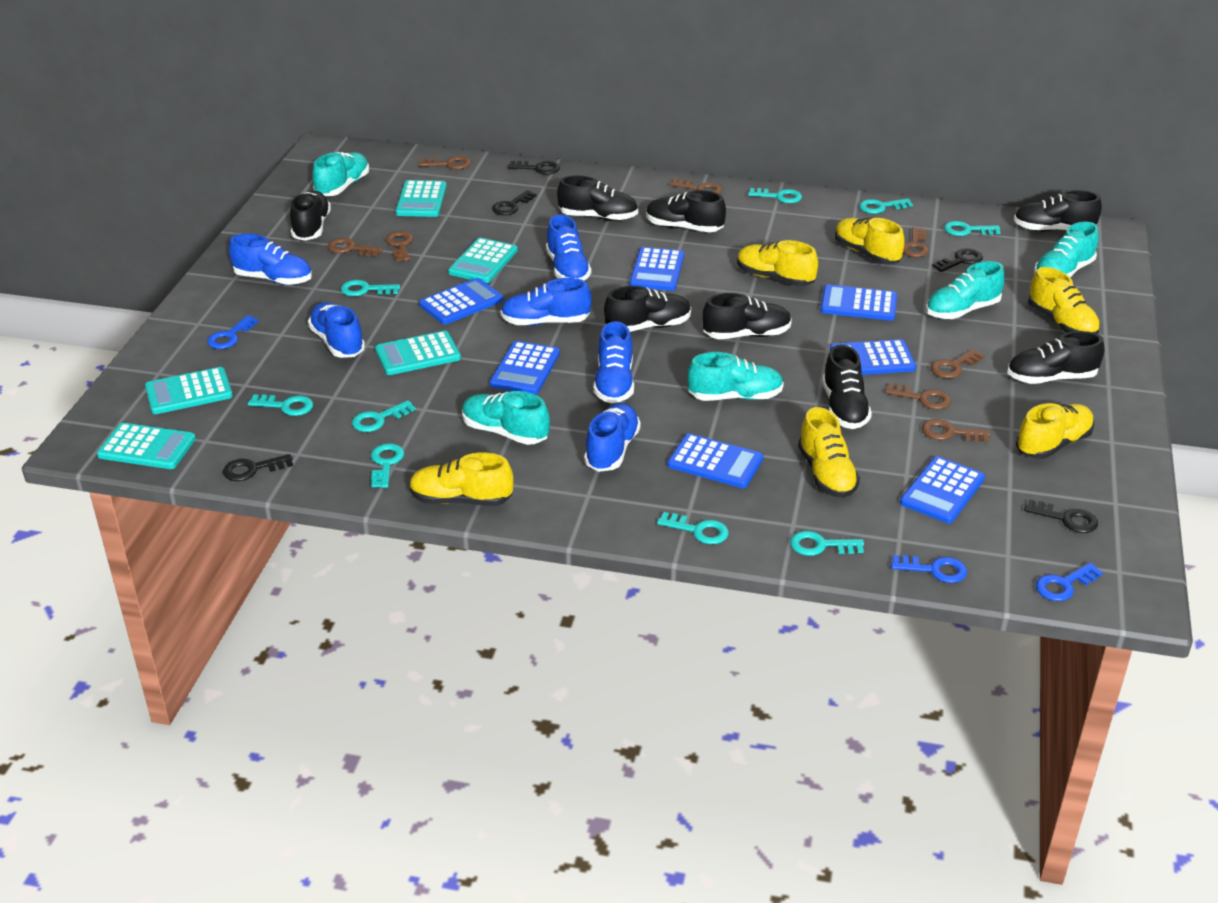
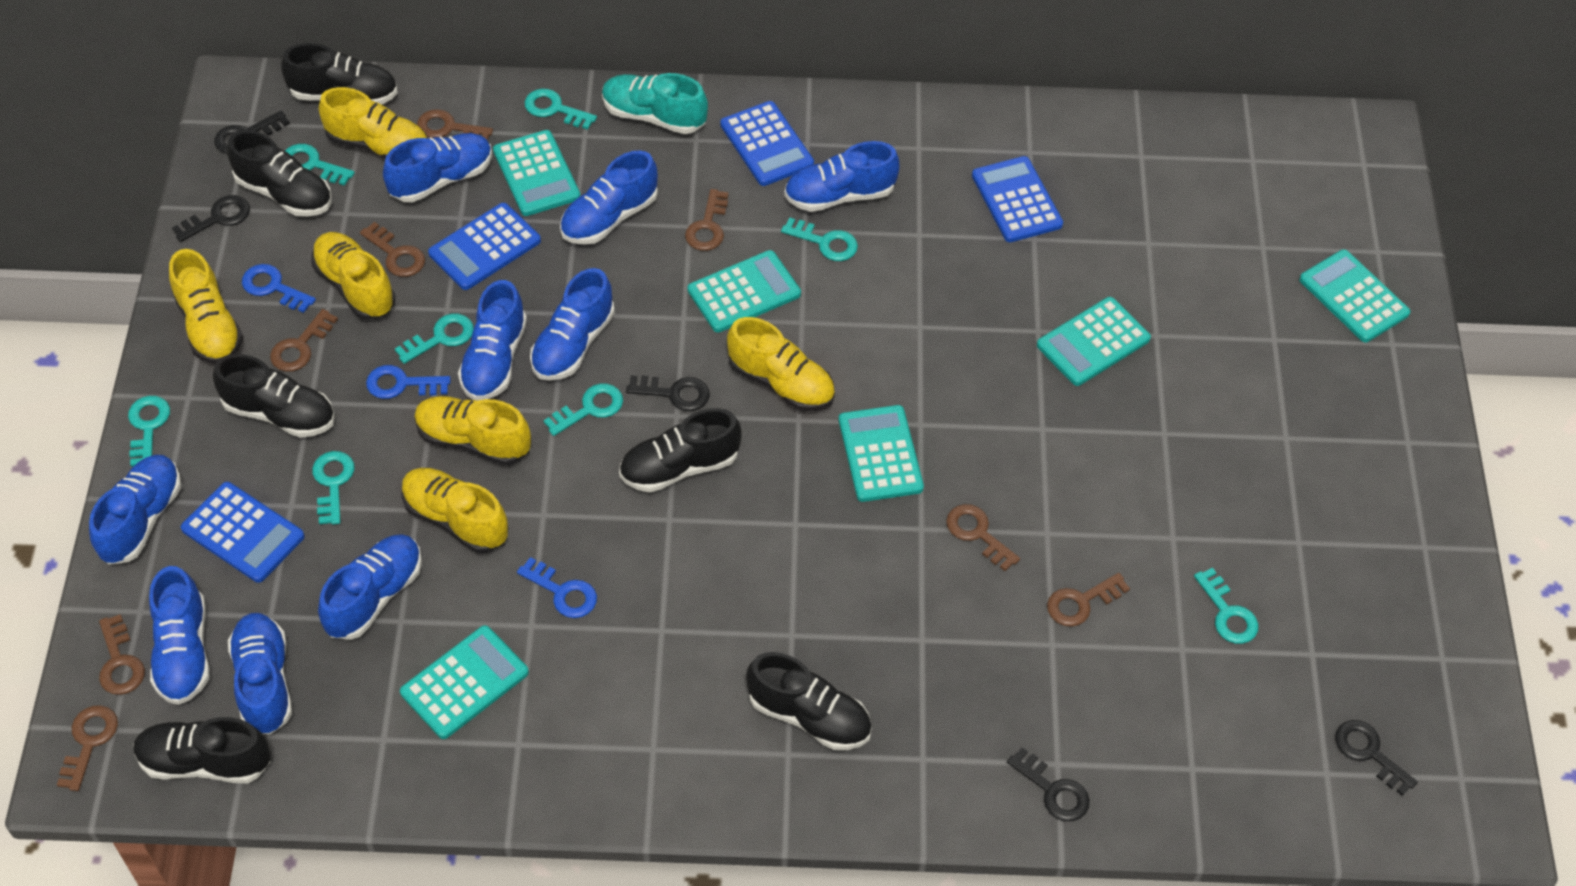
black shoe: 8 -> 6
blue calculator: 7 -> 4
blue shoe: 6 -> 9
turquoise calculator: 5 -> 6
turquoise key: 9 -> 8
turquoise shoe: 5 -> 1

